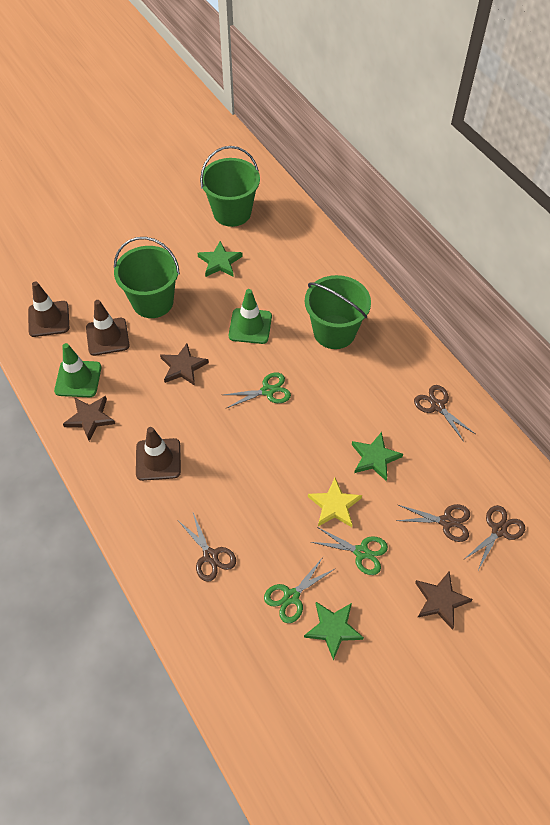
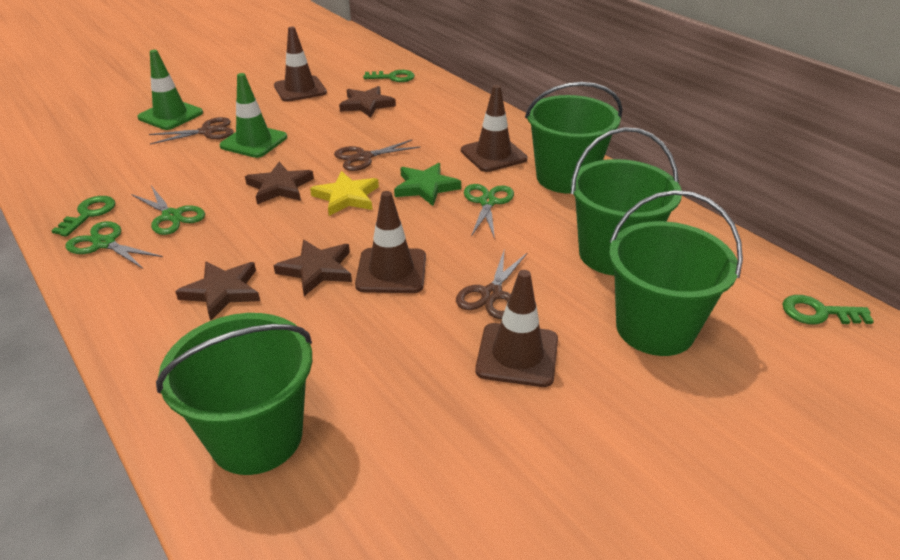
brown scissors: 4 -> 3
brown star: 3 -> 4
brown traffic cone: 3 -> 4
green bucket: 3 -> 4
green key: 0 -> 3
green star: 3 -> 1

